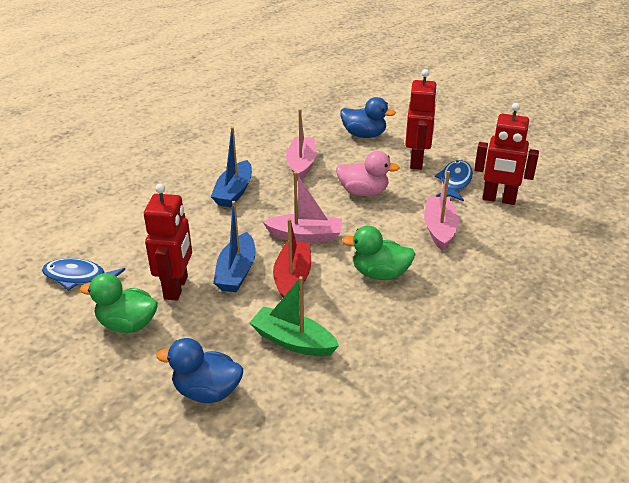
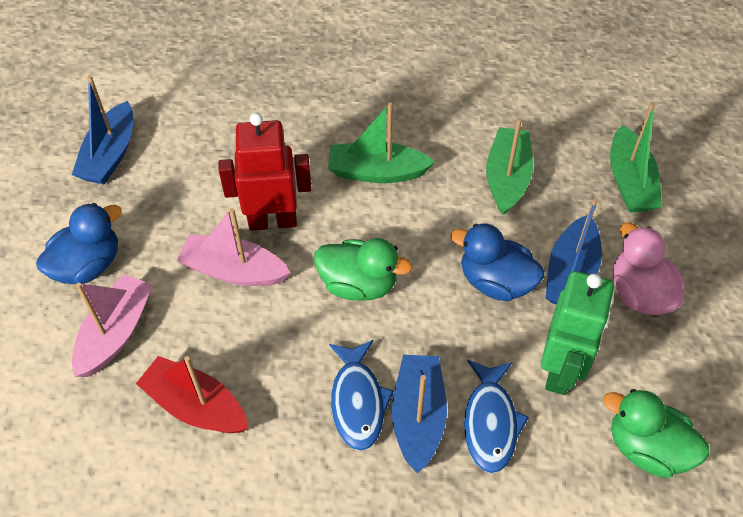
blue boat: 2 -> 3
green boat: 1 -> 3
green robot: 0 -> 1
pink boat: 3 -> 2
red robot: 3 -> 1

